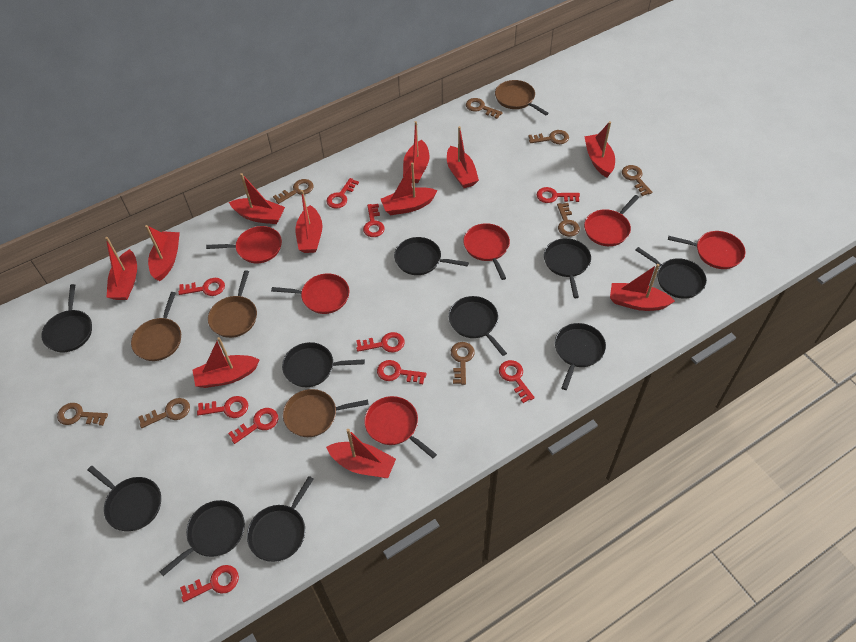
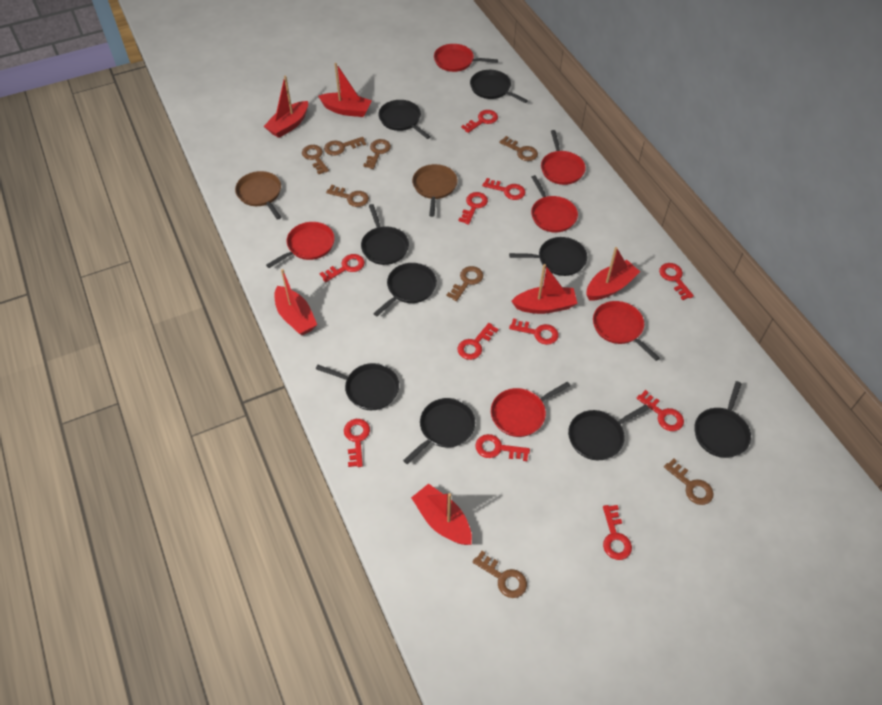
black pan: 10 -> 9
brown pan: 4 -> 2
red boat: 11 -> 6
red key: 10 -> 11

